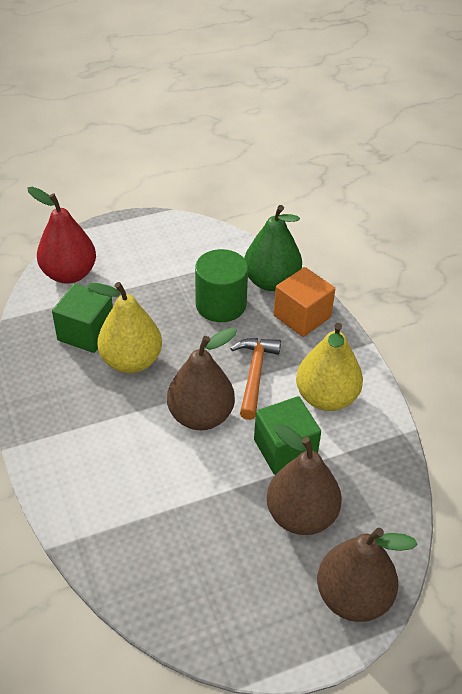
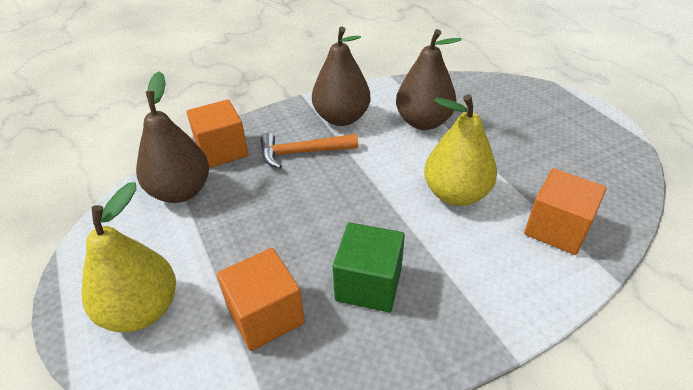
green cube: 2 -> 1
green cylinder: 1 -> 0
green pear: 1 -> 0
orange cube: 1 -> 3
red pear: 1 -> 0

